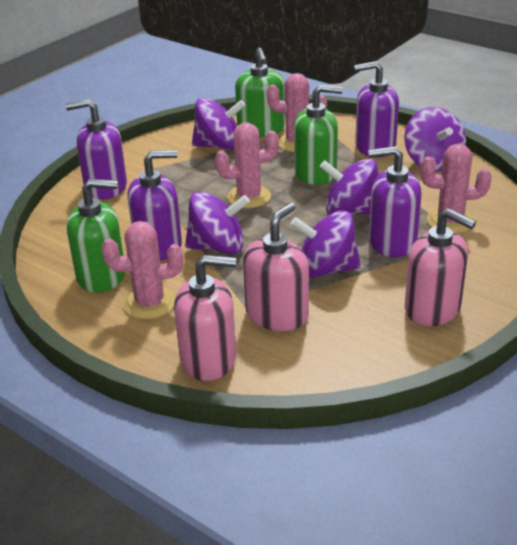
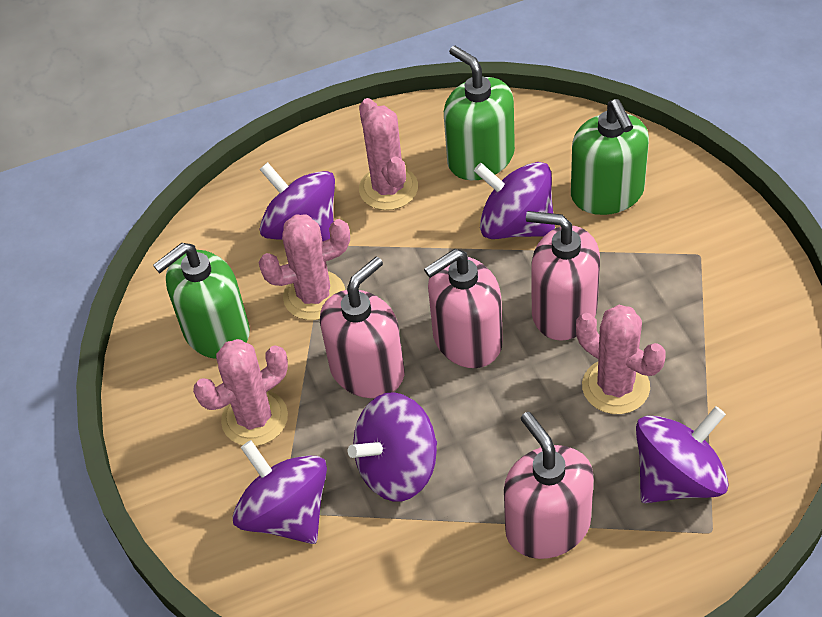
pink soap dispenser: 3 -> 4
purple soap dispenser: 4 -> 0

